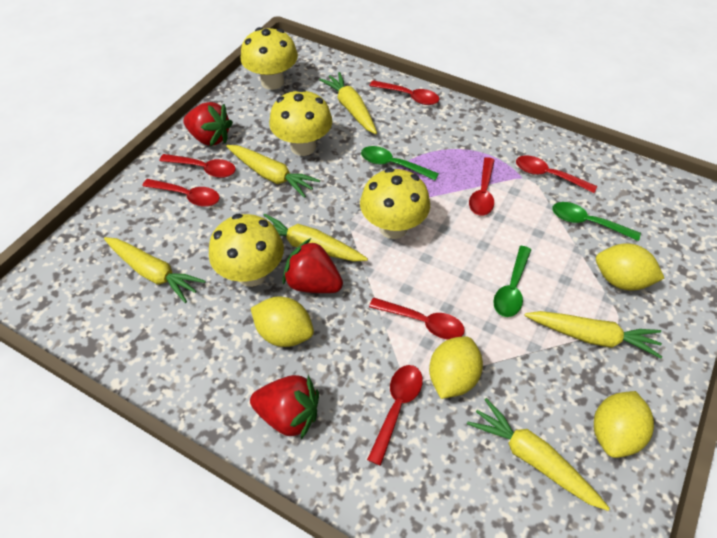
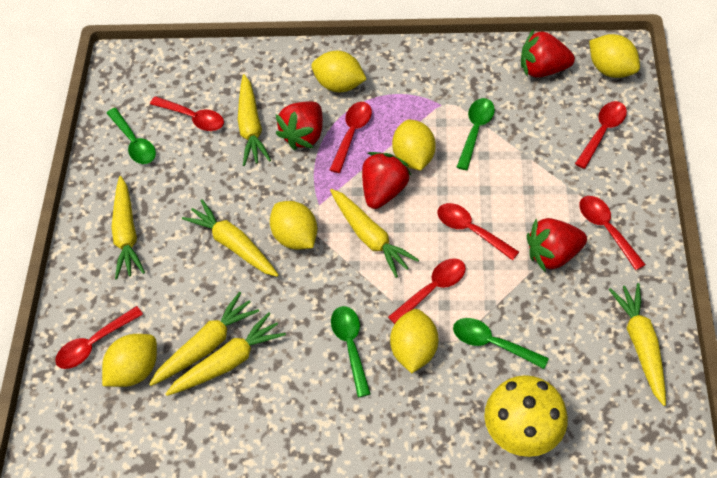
green spoon: 3 -> 4
red strawberry: 3 -> 4
yellow carrot: 6 -> 7
yellow lemon: 4 -> 6
yellow mushroom: 4 -> 1

